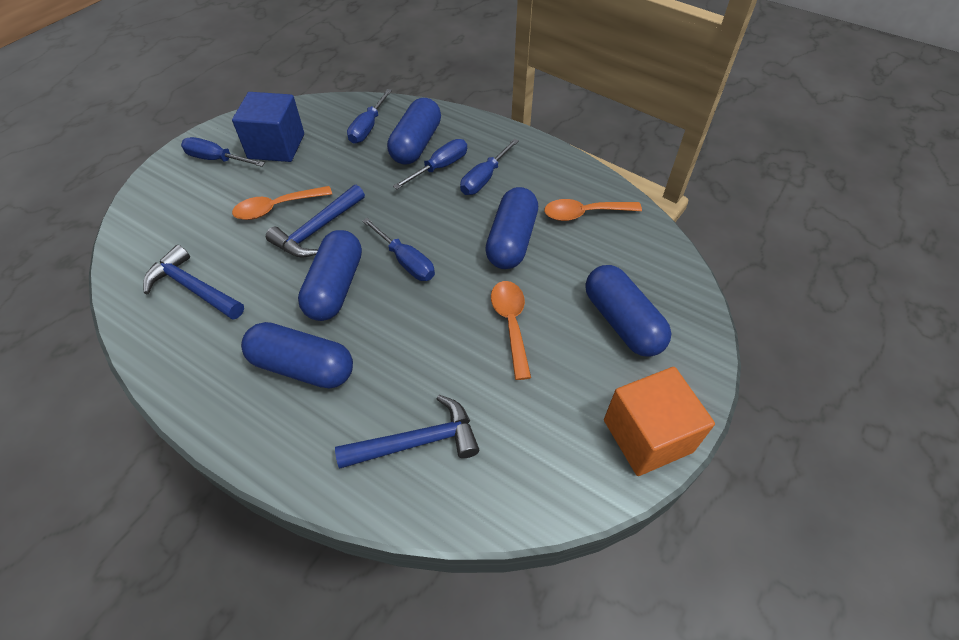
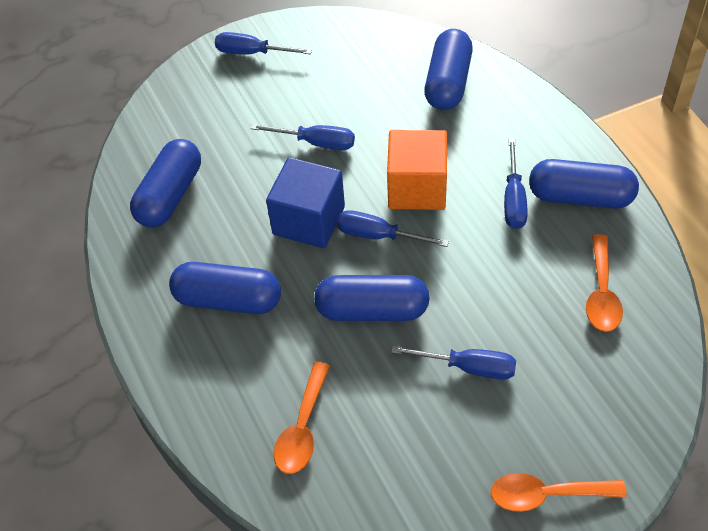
blue hammer: 3 -> 0

